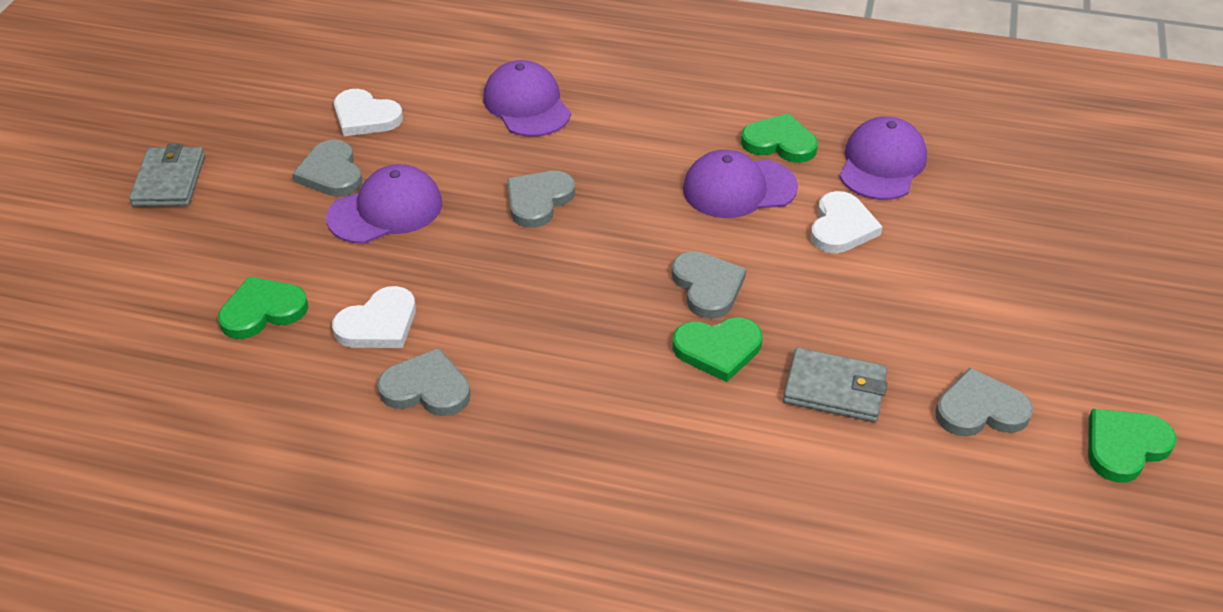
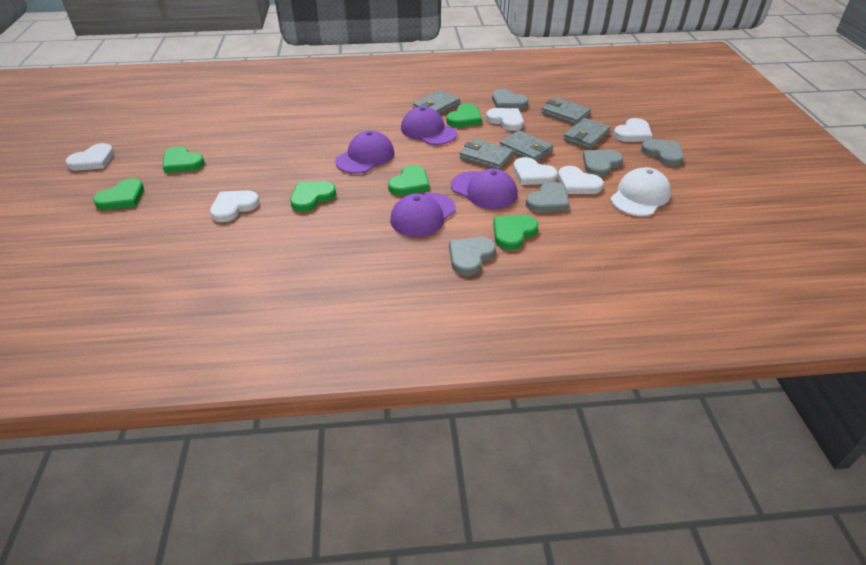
green heart: 4 -> 6
grey wallet: 2 -> 5
white cap: 0 -> 1
white heart: 3 -> 6

